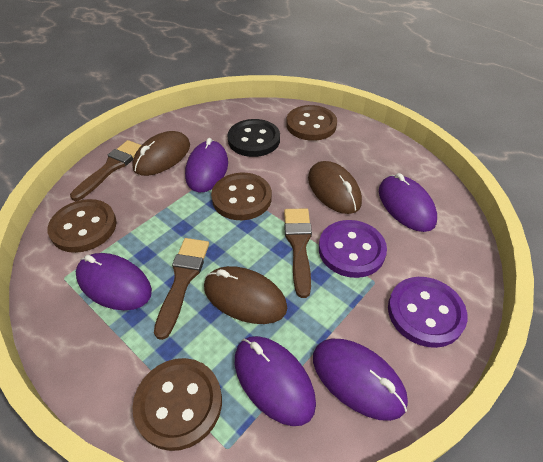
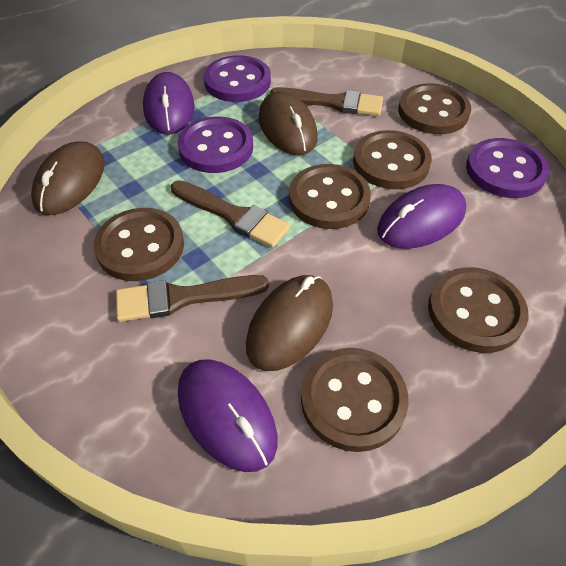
black button: 1 -> 0
brown button: 4 -> 6
purple button: 2 -> 3
purple mouse: 5 -> 3

